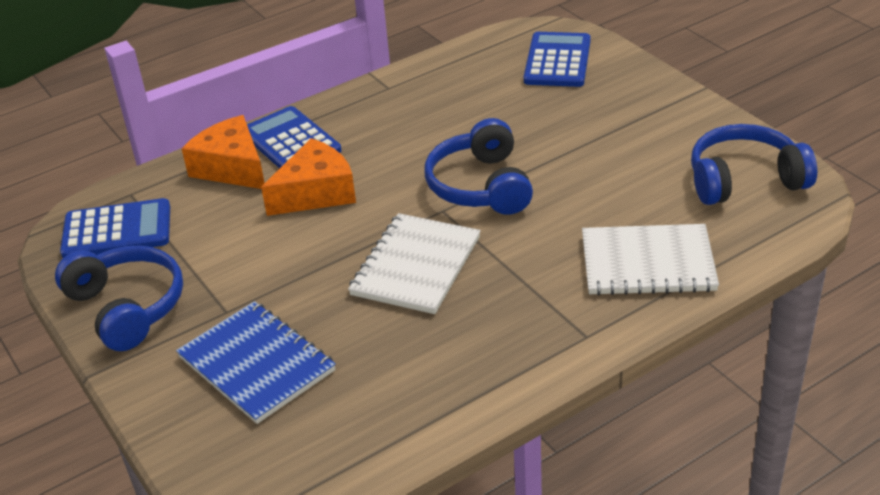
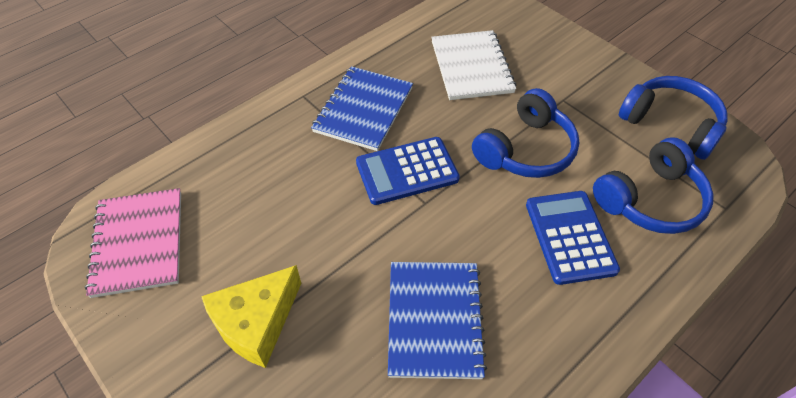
blue calculator: 3 -> 2
blue notebook: 1 -> 2
orange cheese: 2 -> 0
pink notebook: 0 -> 1
white notebook: 2 -> 1
yellow cheese: 0 -> 1

